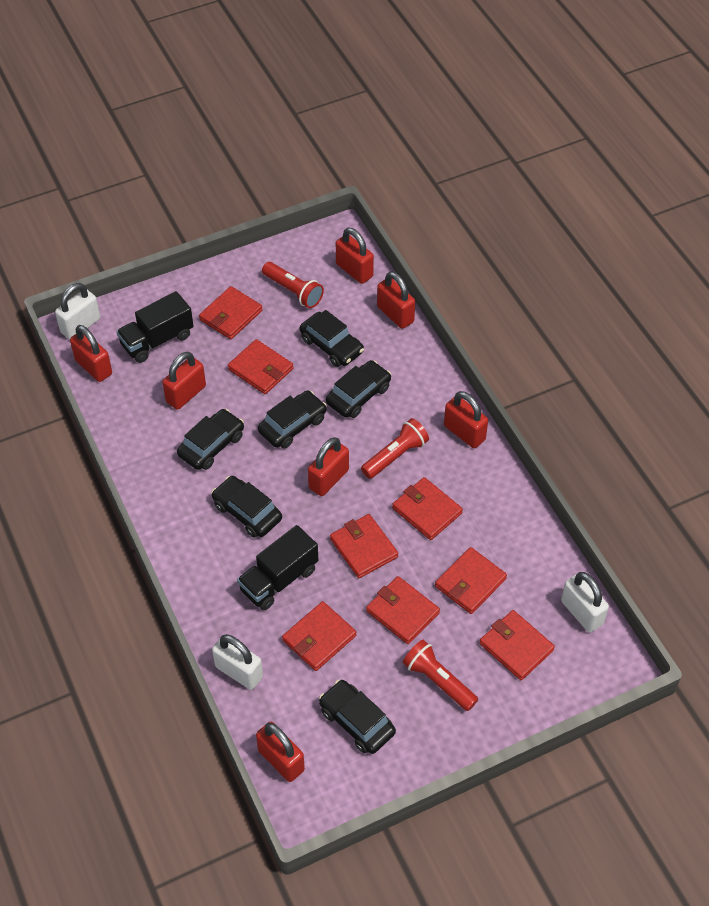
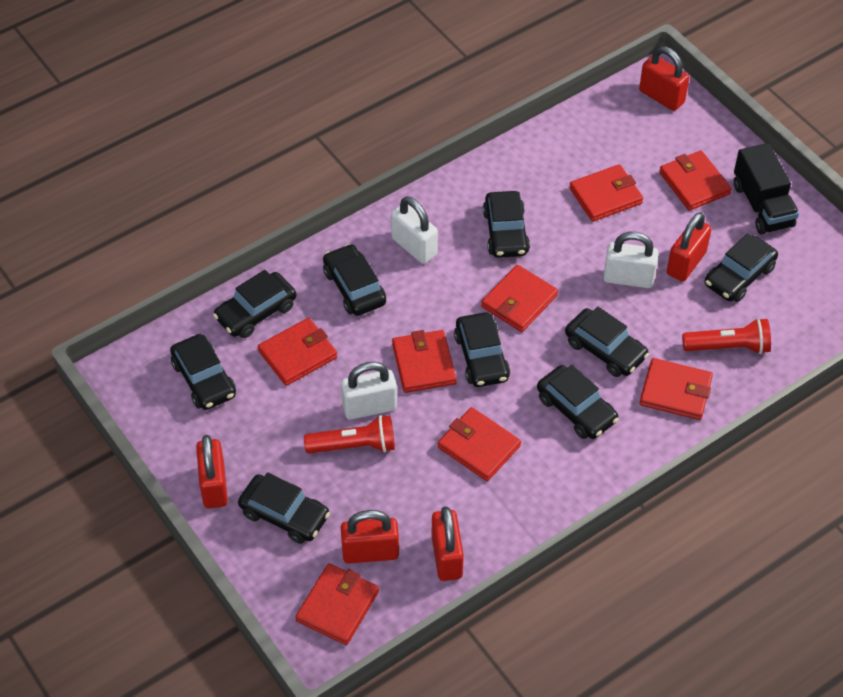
black car: 6 -> 9
black truck: 2 -> 1
red flashlight: 3 -> 2
red padlock: 7 -> 5

